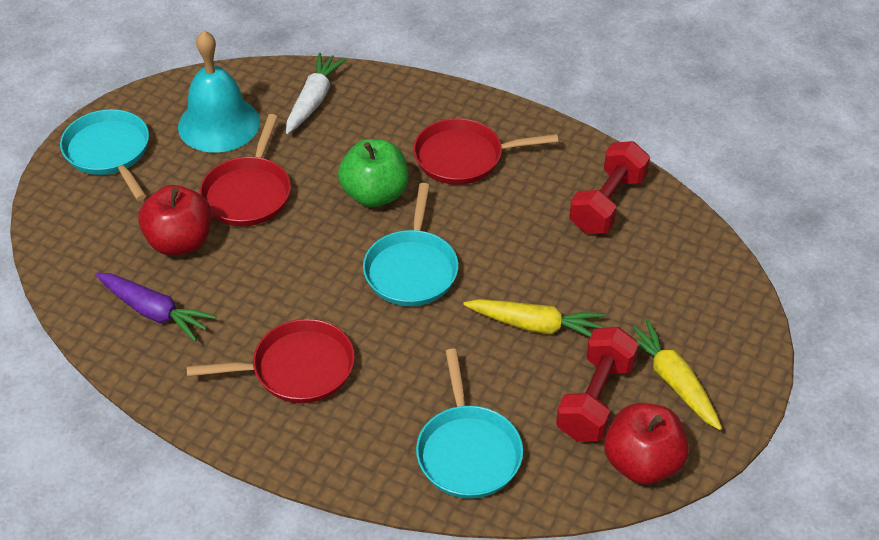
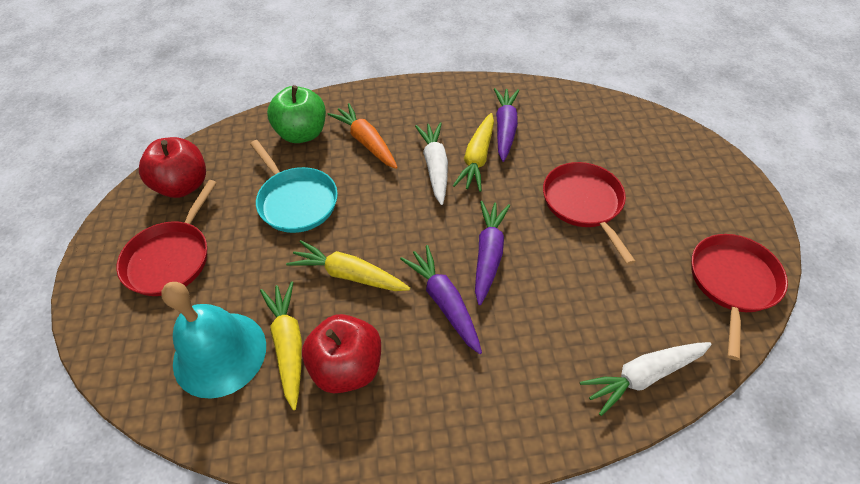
orange carrot: 0 -> 1
purple carrot: 1 -> 3
red dumbbell: 2 -> 0
turquoise pan: 3 -> 1
white carrot: 1 -> 2
yellow carrot: 2 -> 3

